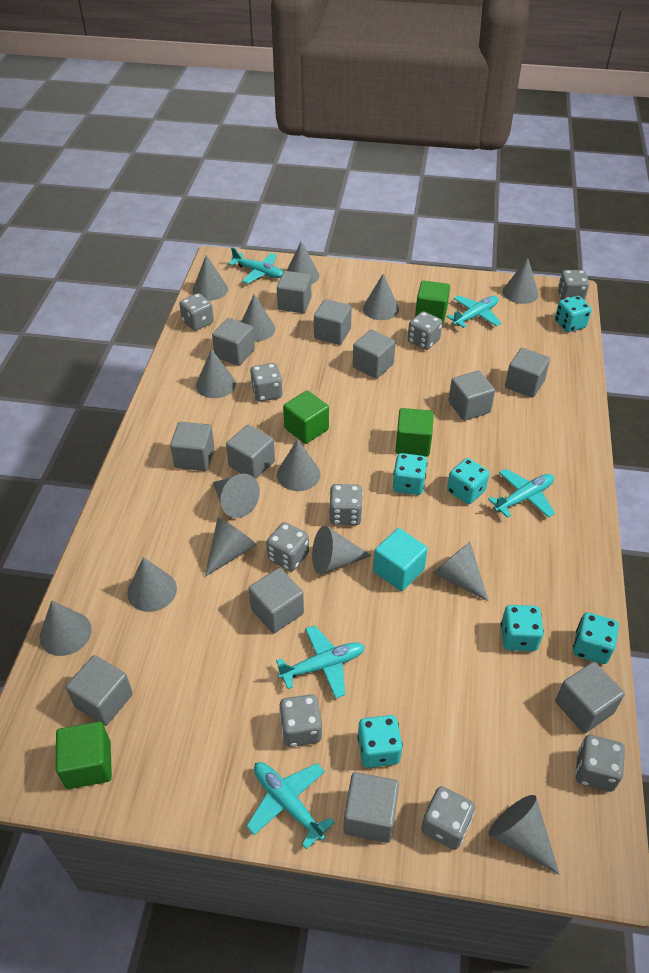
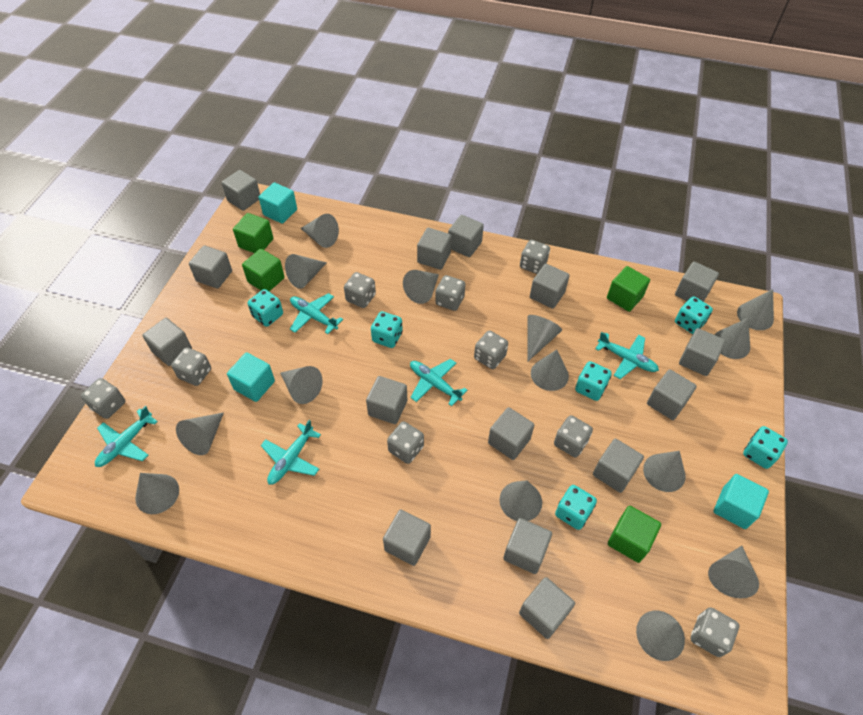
grey cube: 12 -> 15
turquoise cube: 1 -> 3

